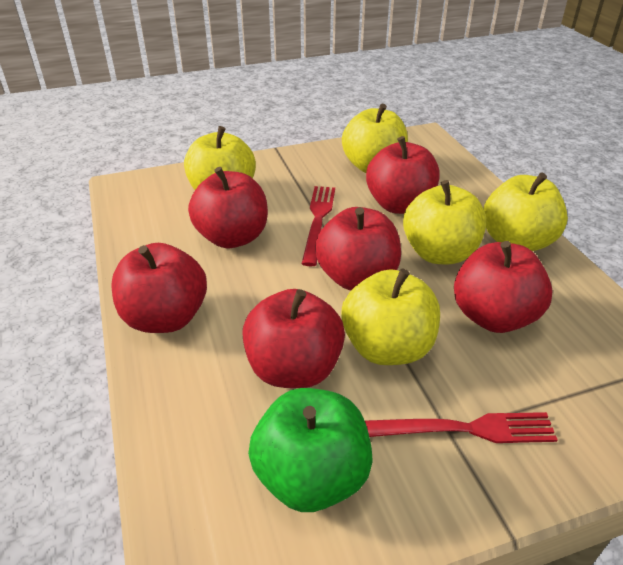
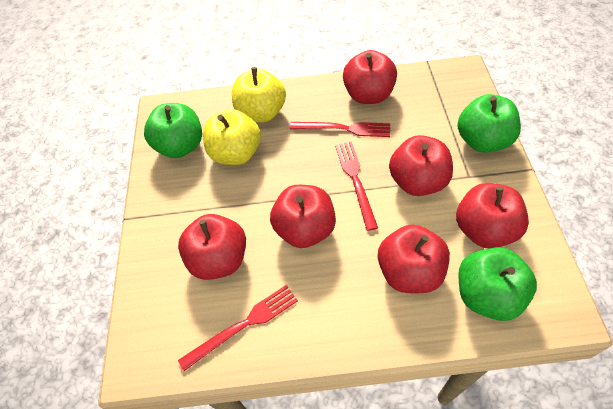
green apple: 1 -> 3
red fork: 2 -> 3
yellow apple: 5 -> 2

